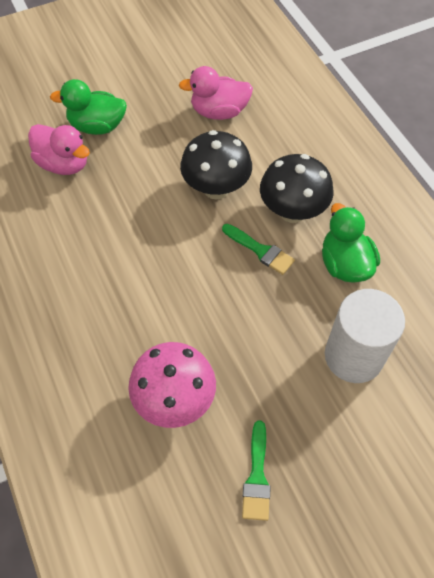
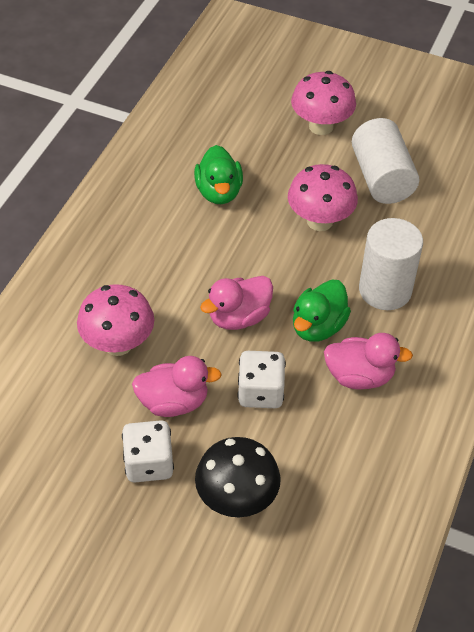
black mushroom: 2 -> 1
green brush: 2 -> 0
pink duck: 2 -> 3
pink mushroom: 1 -> 3
white cylinder: 1 -> 2
white dice: 0 -> 2

